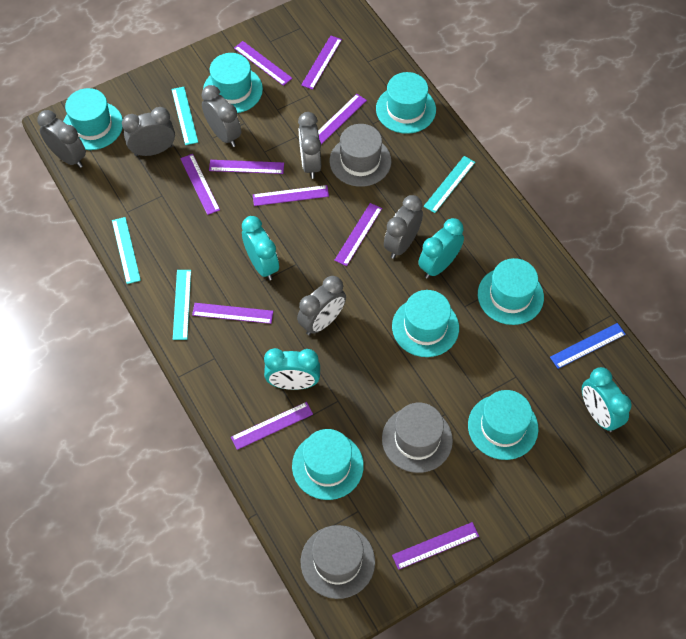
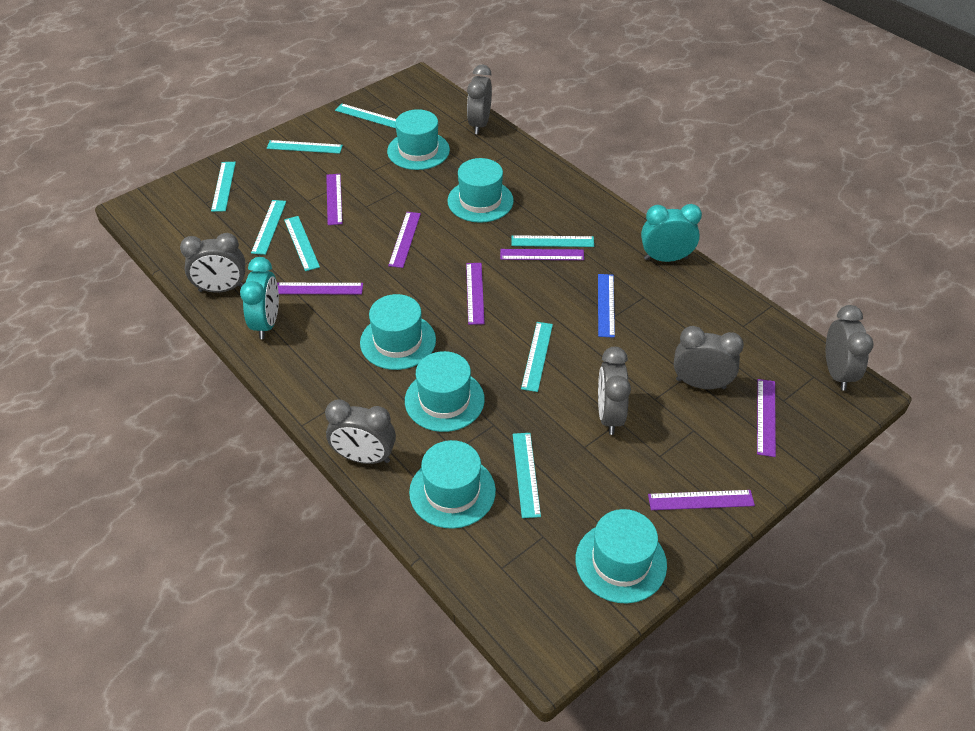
grey hat: 3 -> 0
purple ruler: 10 -> 7
turquoise clock: 4 -> 2
turquoise hat: 7 -> 6
turquoise ruler: 4 -> 8

